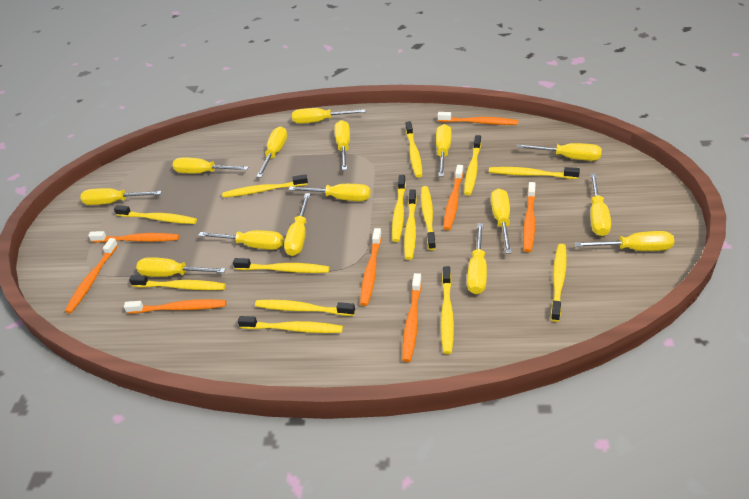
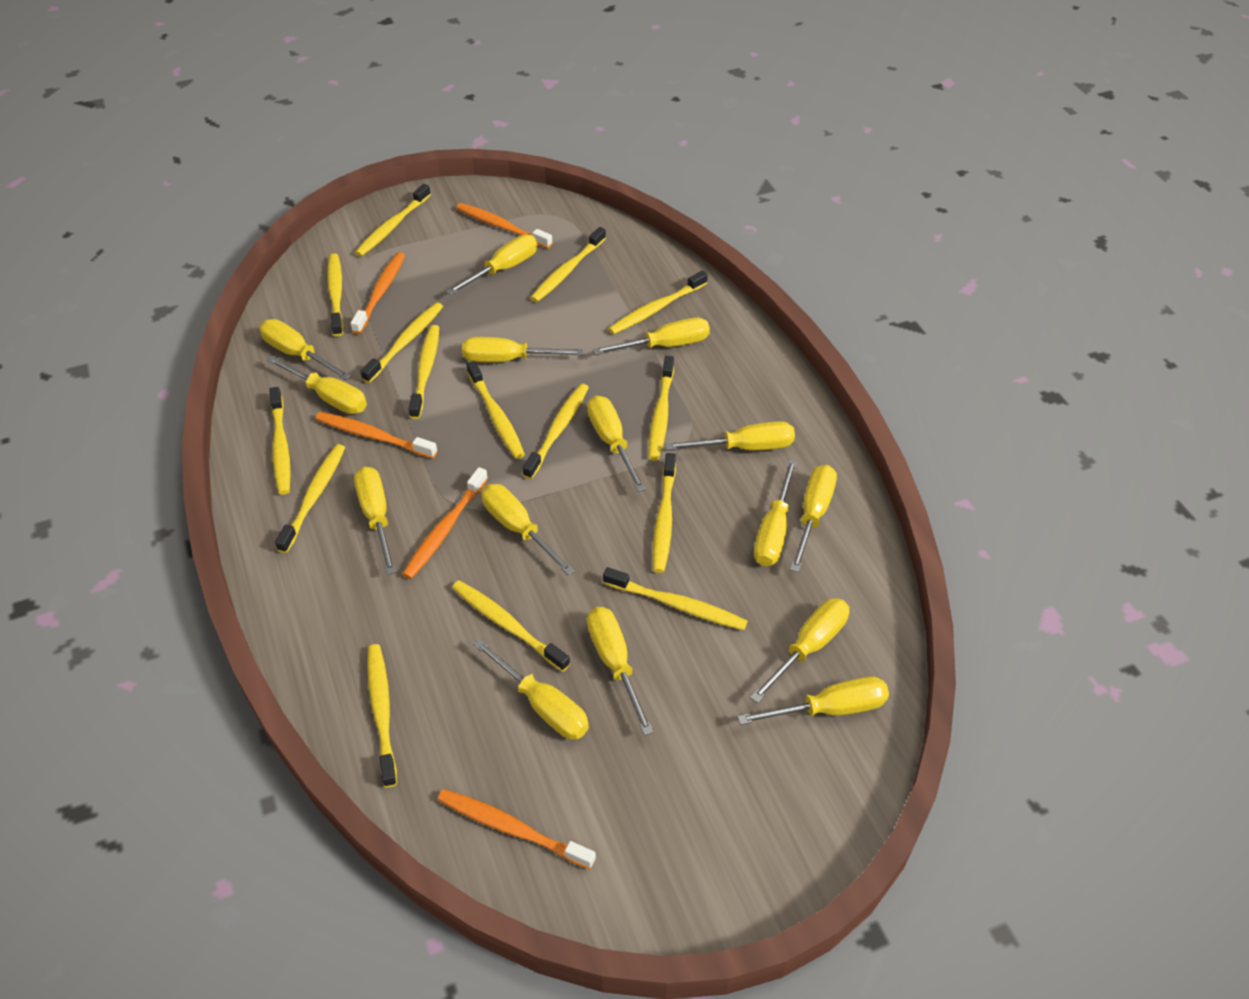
orange toothbrush: 8 -> 5
yellow toothbrush: 14 -> 15

